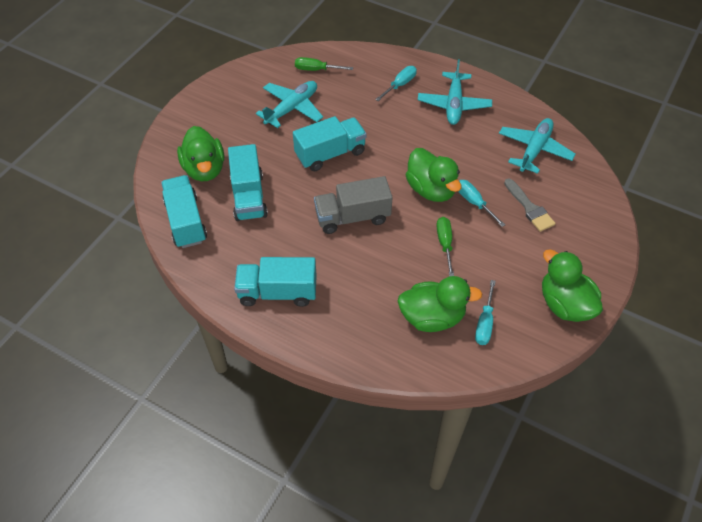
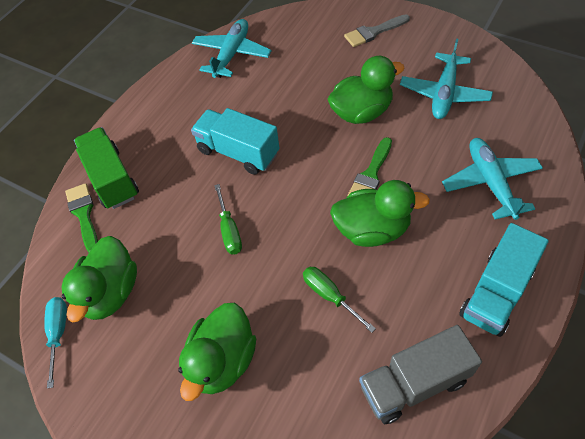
green brush: 0 -> 2
green truck: 0 -> 1
turquoise screwdriver: 3 -> 1
turquoise truck: 4 -> 2

